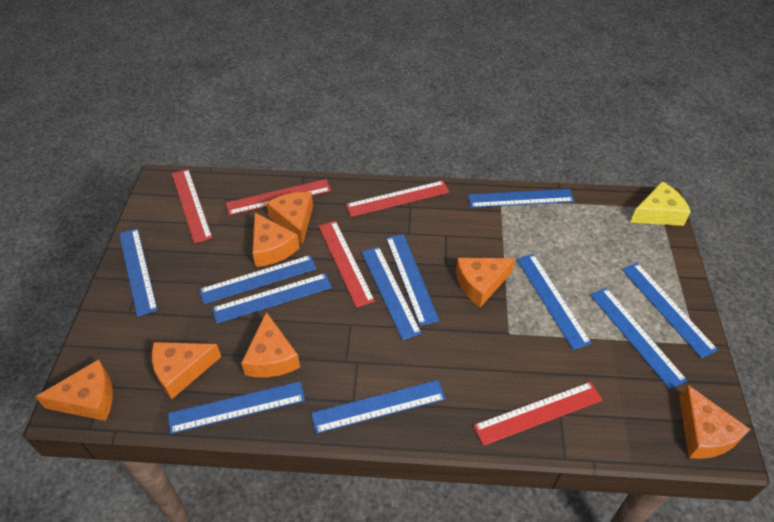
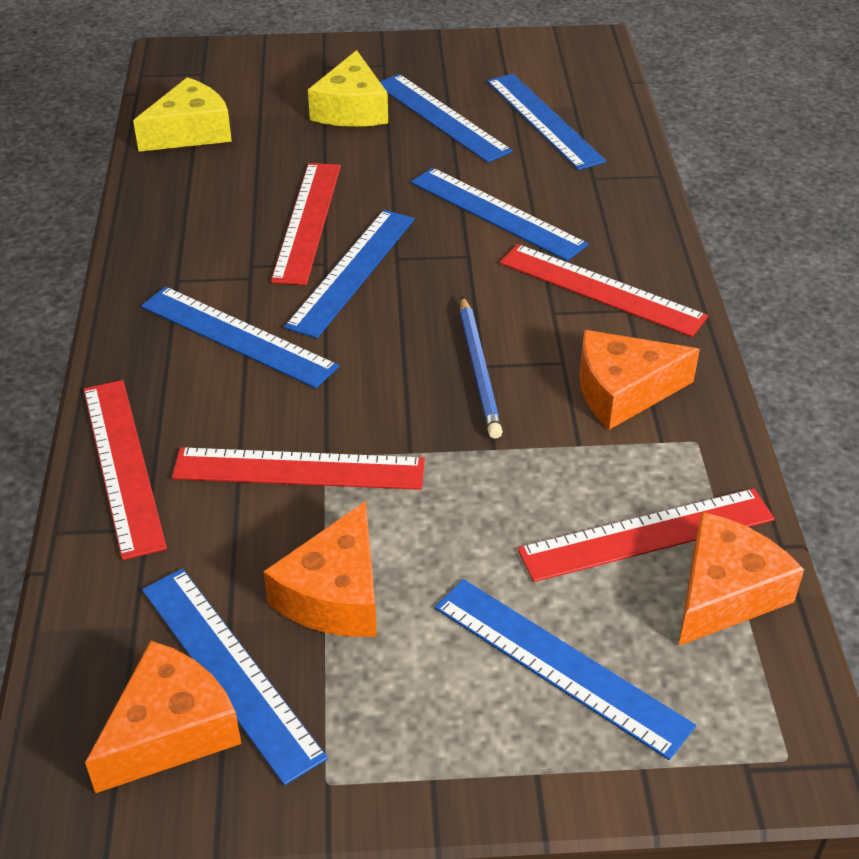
blue pencil: 0 -> 1
blue ruler: 11 -> 7
orange cheese: 7 -> 4
yellow cheese: 1 -> 2

